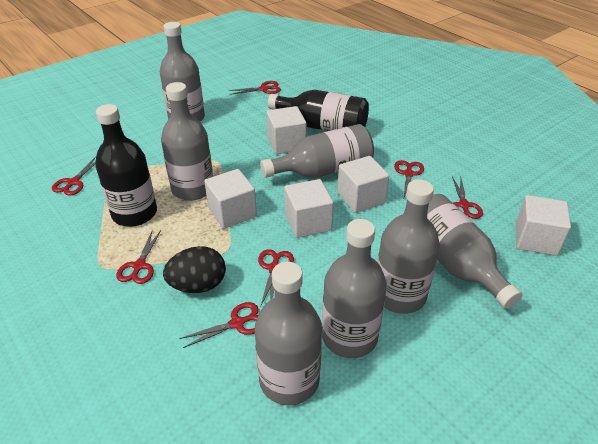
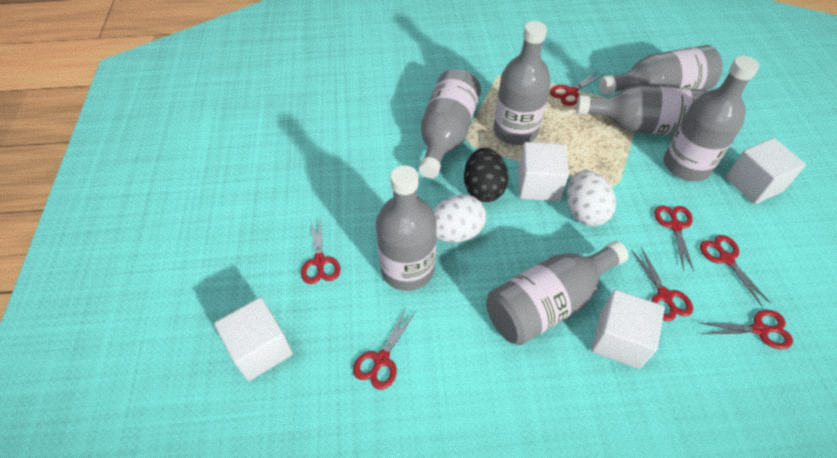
black bottle: 2 -> 0
white cube: 5 -> 4
white egg: 0 -> 2

